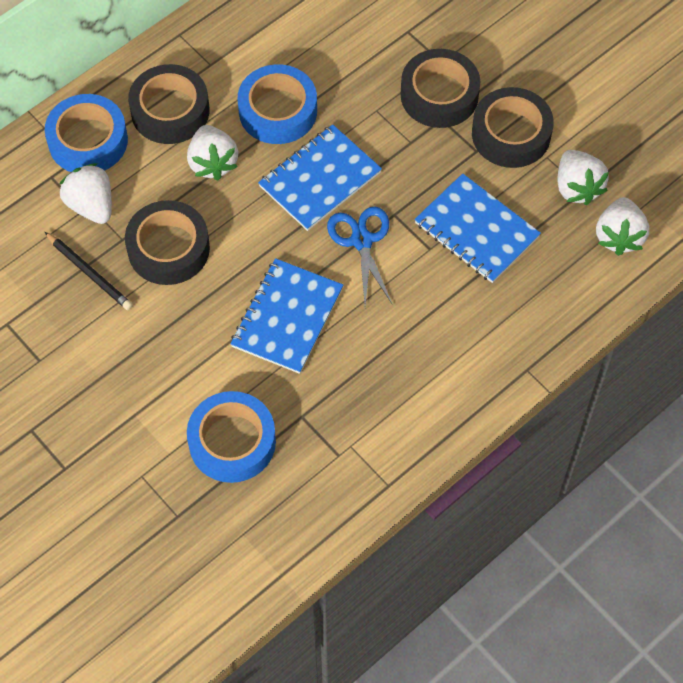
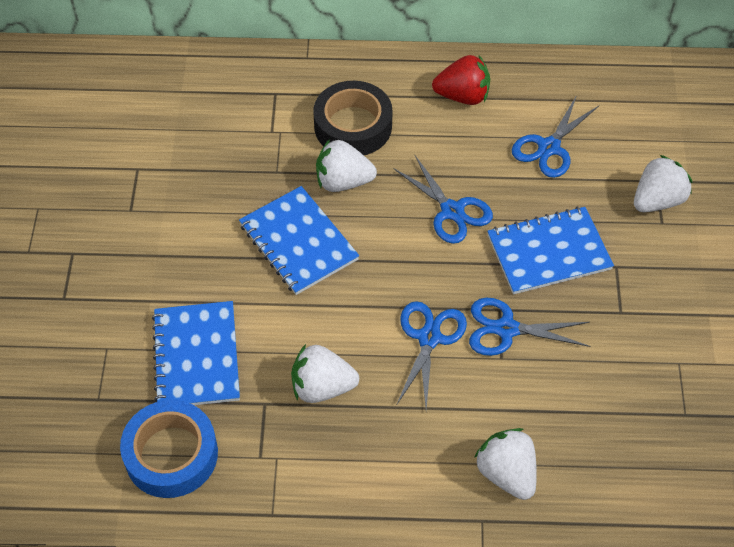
black pencil: 1 -> 0
black tape: 4 -> 1
blue scissors: 1 -> 4
blue tape: 3 -> 1
red strawberry: 0 -> 1

